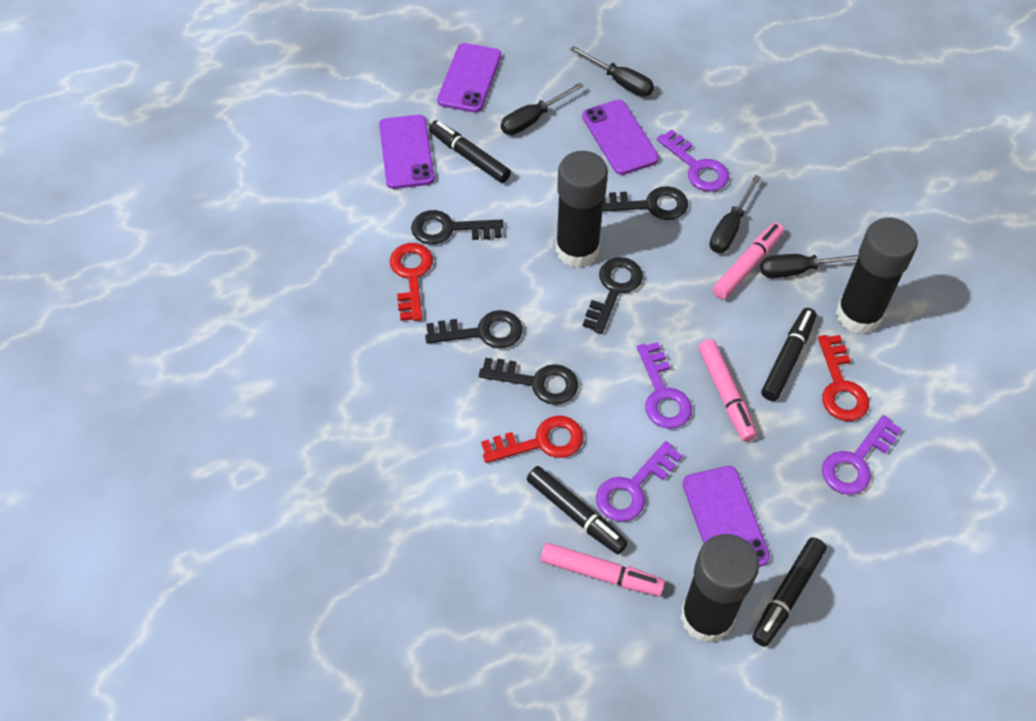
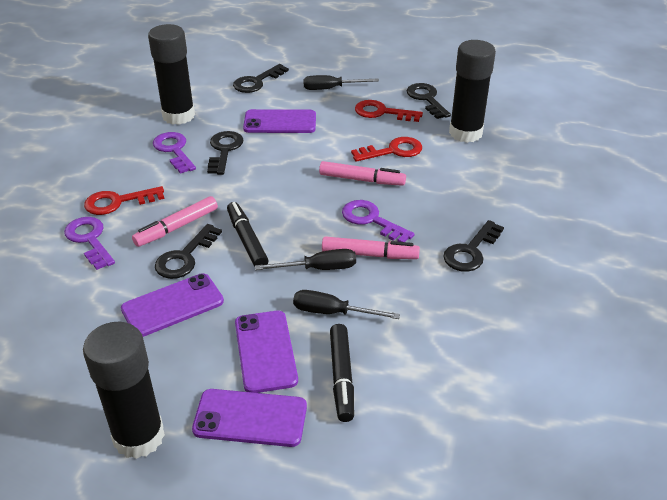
black marker: 4 -> 2
black screwdriver: 4 -> 3
purple key: 4 -> 3

